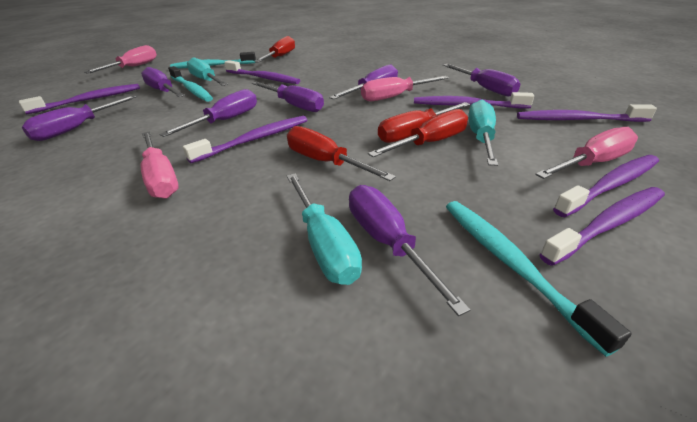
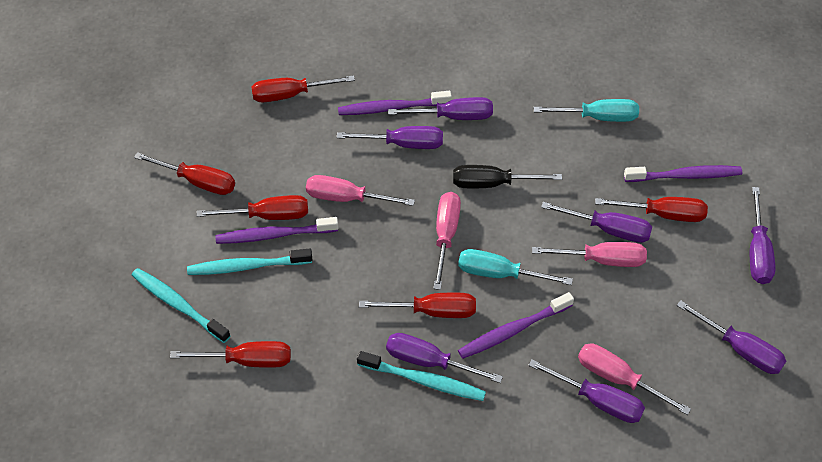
black screwdriver: 0 -> 1
purple toothbrush: 7 -> 4
red screwdriver: 4 -> 6
turquoise screwdriver: 3 -> 2

